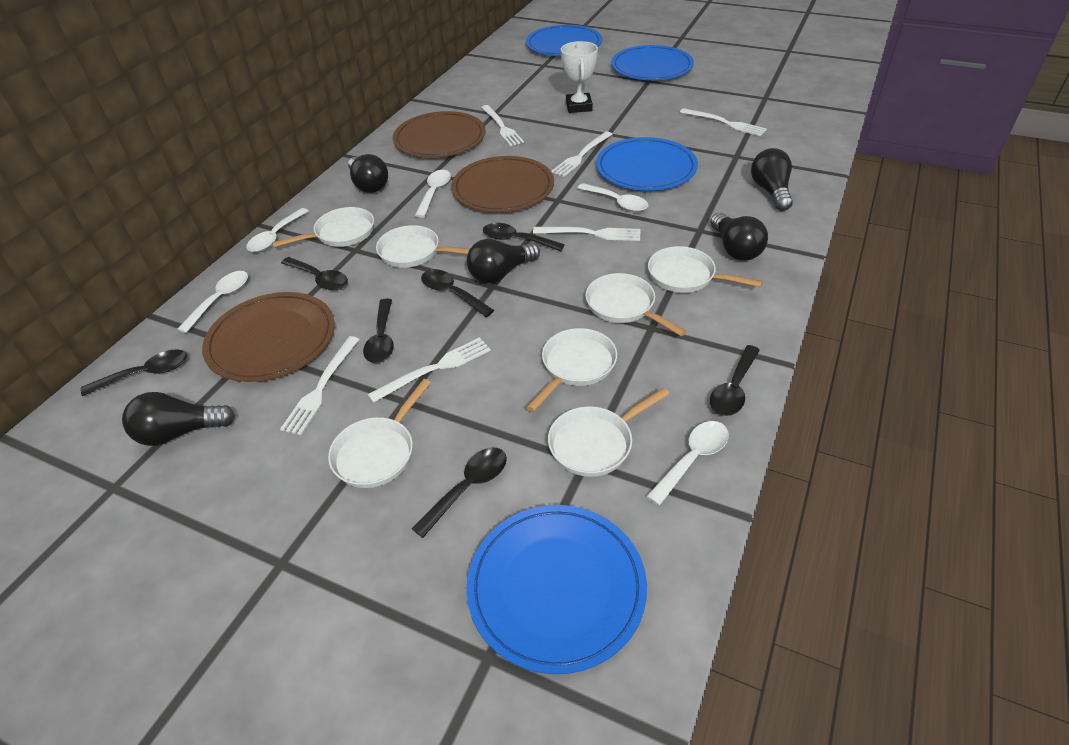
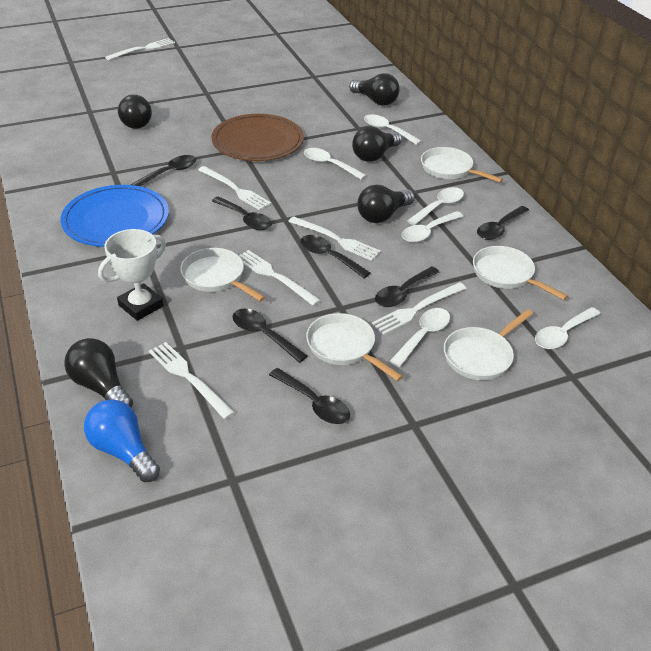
blue light bulb: 0 -> 1
blue plate: 4 -> 1
brown plate: 3 -> 1
white pan: 7 -> 5
white spoon: 5 -> 6

